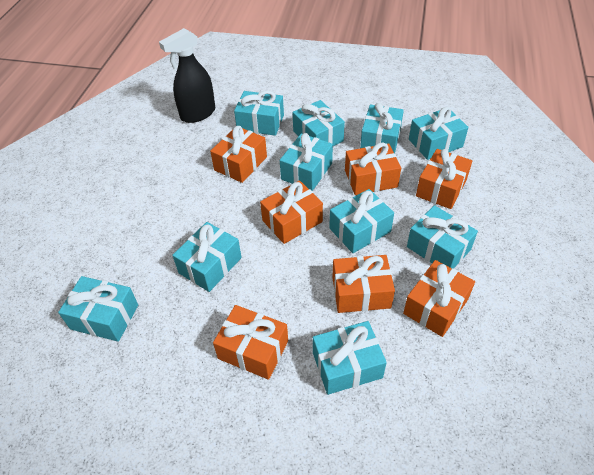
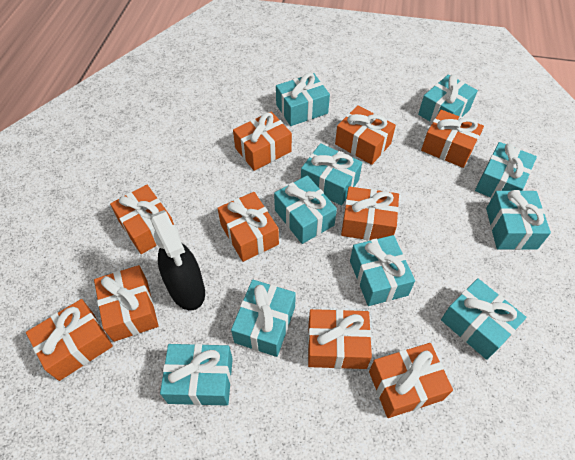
orange gift: 7 -> 10

